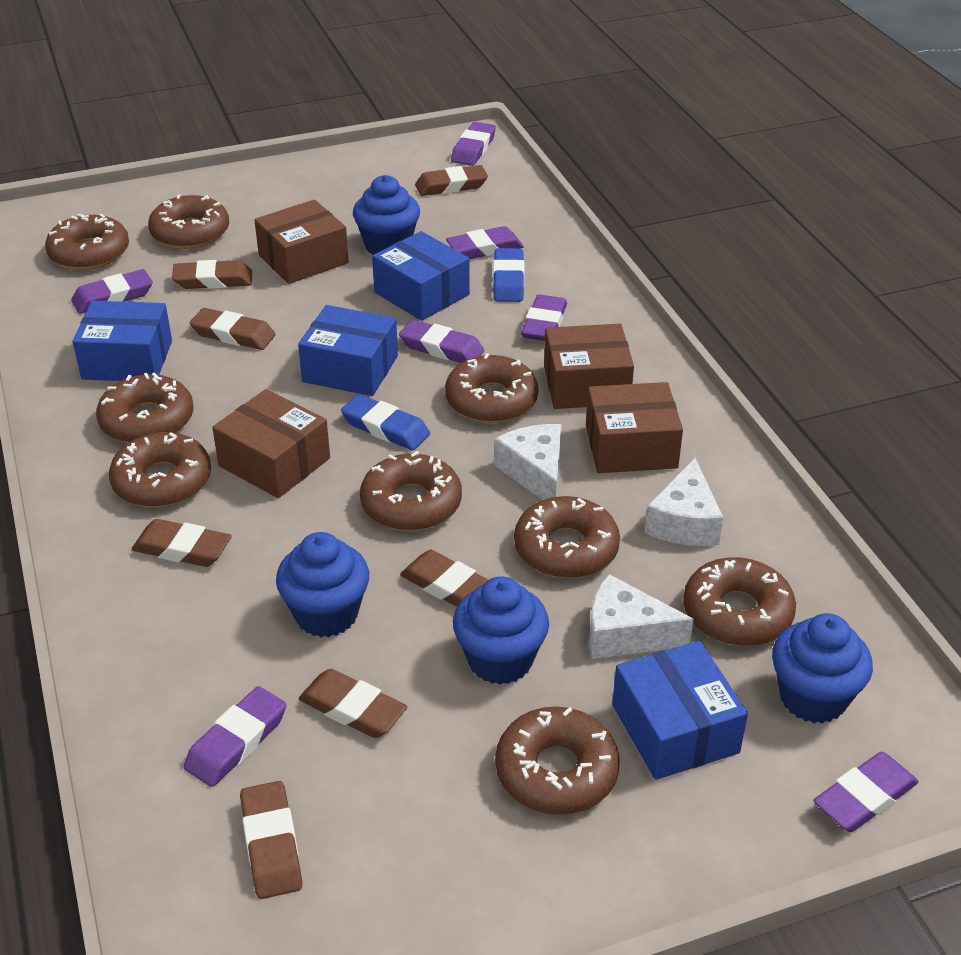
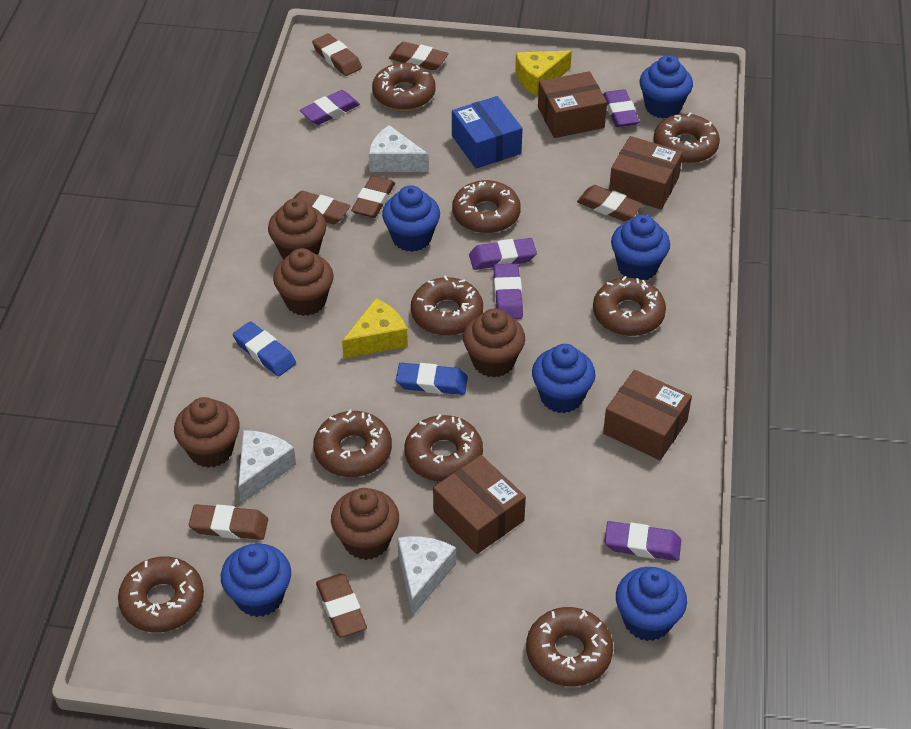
blue box: 4 -> 1
blue cupcake: 4 -> 6
brown cupcake: 0 -> 5
purple eraser: 7 -> 5
yellow cheese: 0 -> 2

